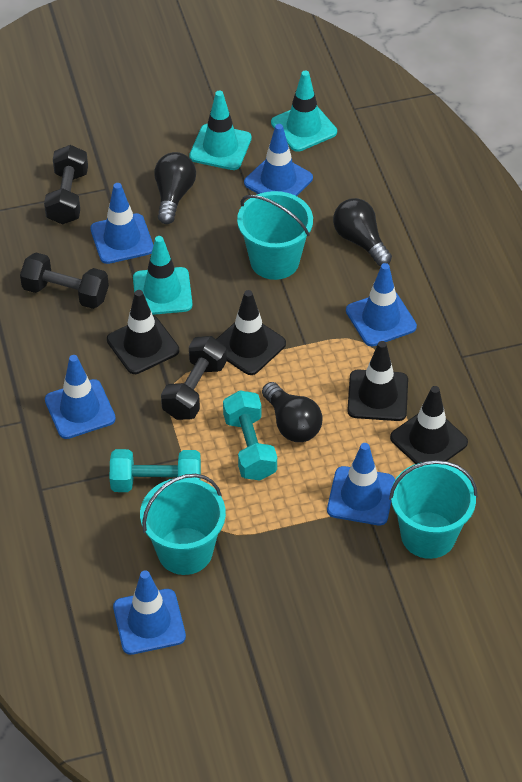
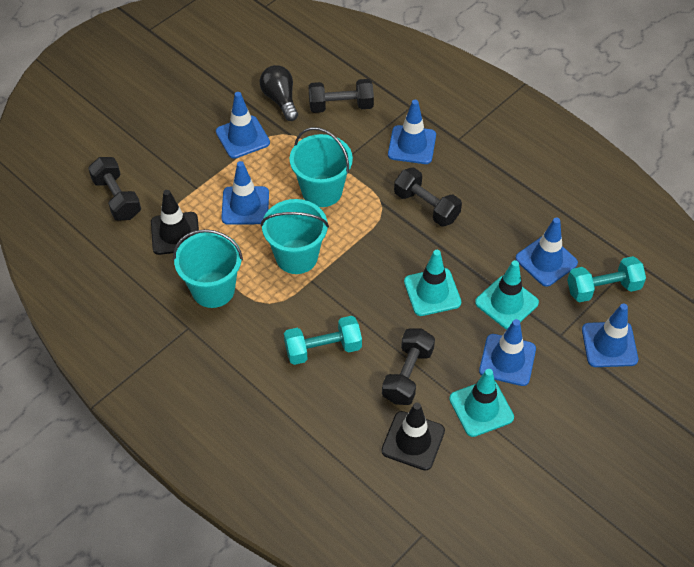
black dumbbell: 3 -> 4
black light bulb: 3 -> 1
black traffic cone: 4 -> 2

